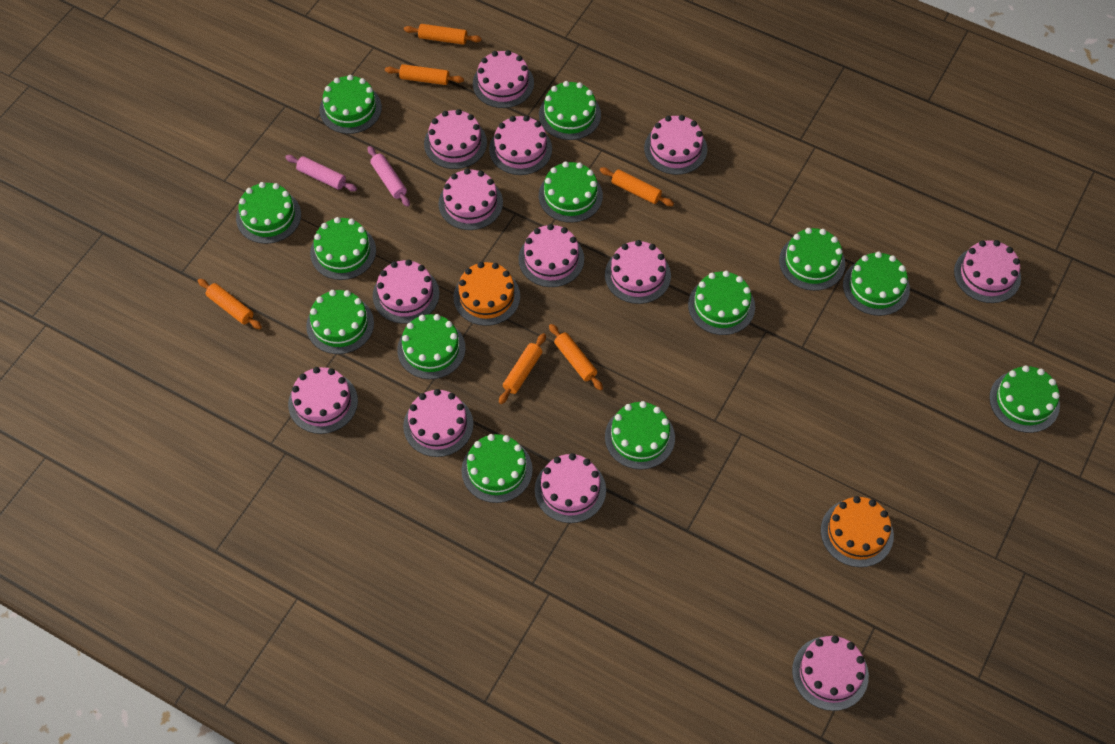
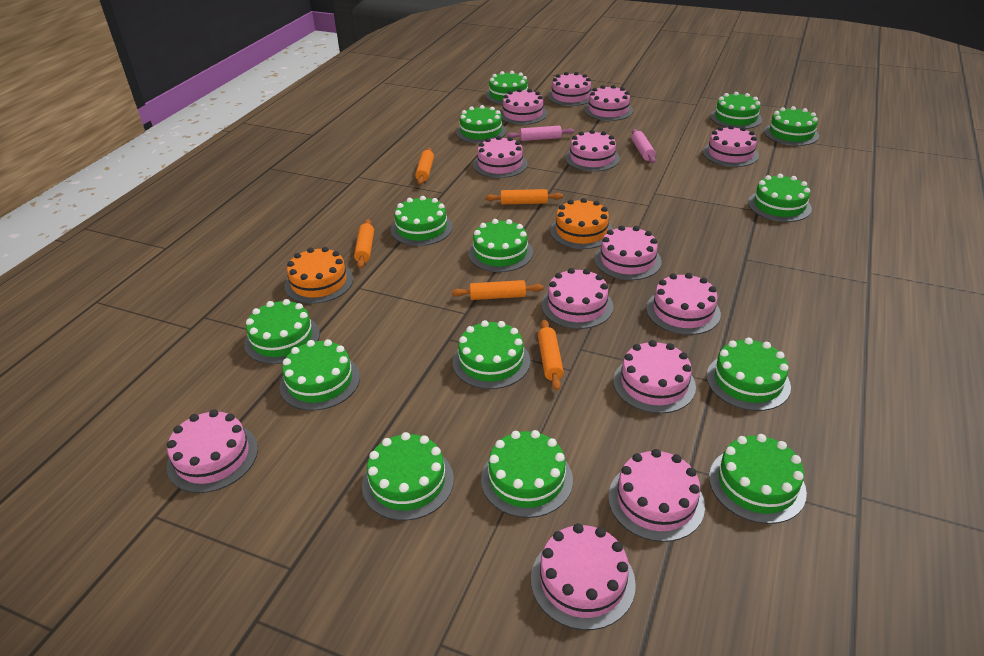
green cake: 13 -> 14
orange rolling pin: 6 -> 5

